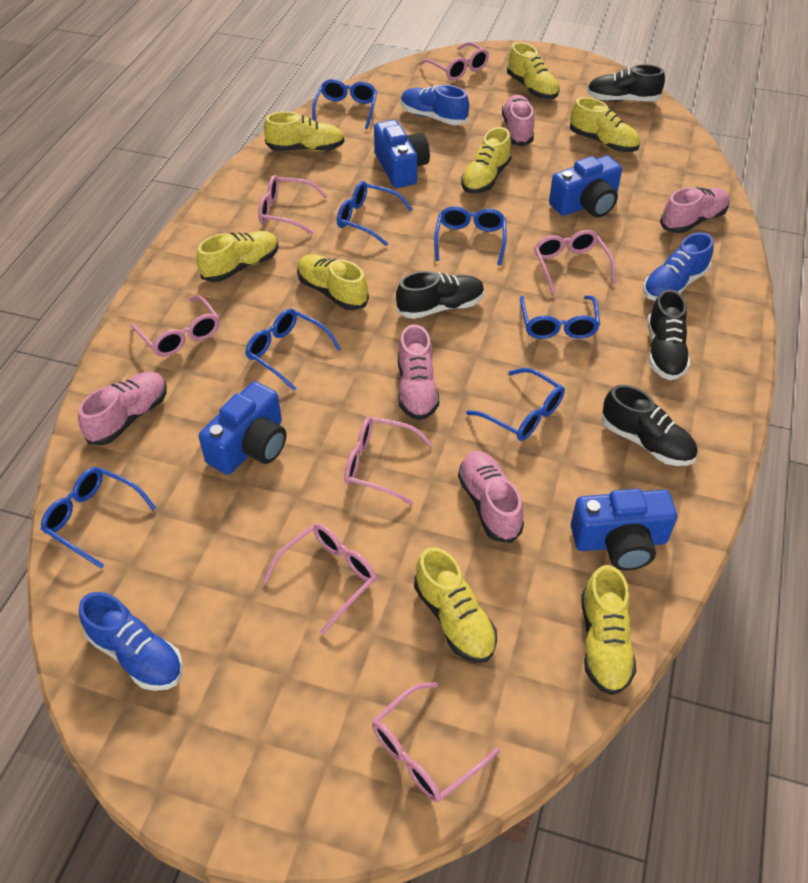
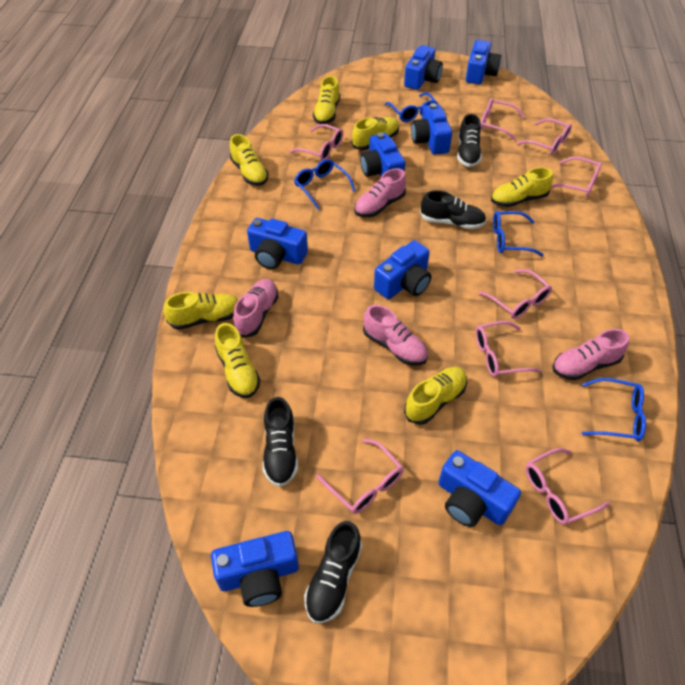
blue camera: 4 -> 8
blue glasses: 7 -> 4
blue shoe: 3 -> 0
pink glasses: 7 -> 8
pink shoe: 5 -> 4
yellow shoe: 8 -> 7

